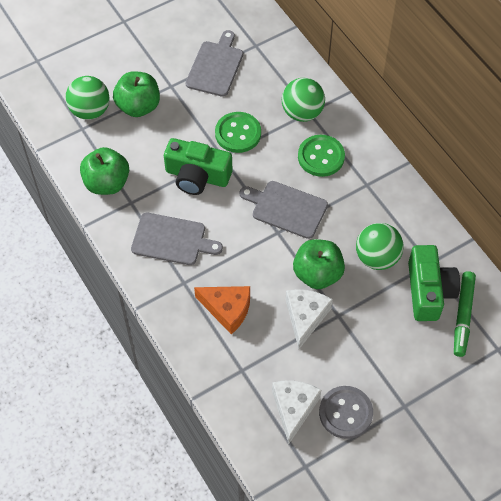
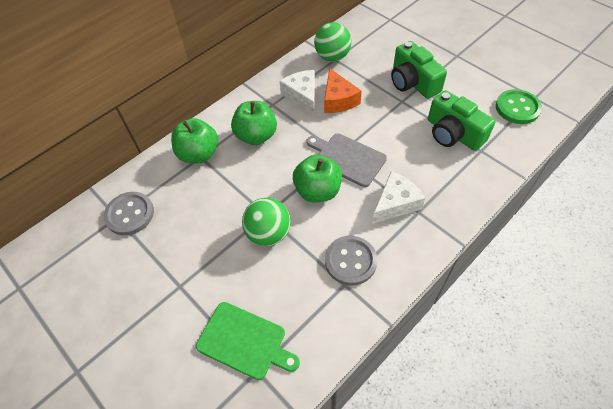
green ball: 3 -> 2
green button: 2 -> 1
green cutting board: 0 -> 1
green marker: 1 -> 0
grey button: 1 -> 2
grey cutting board: 3 -> 1

